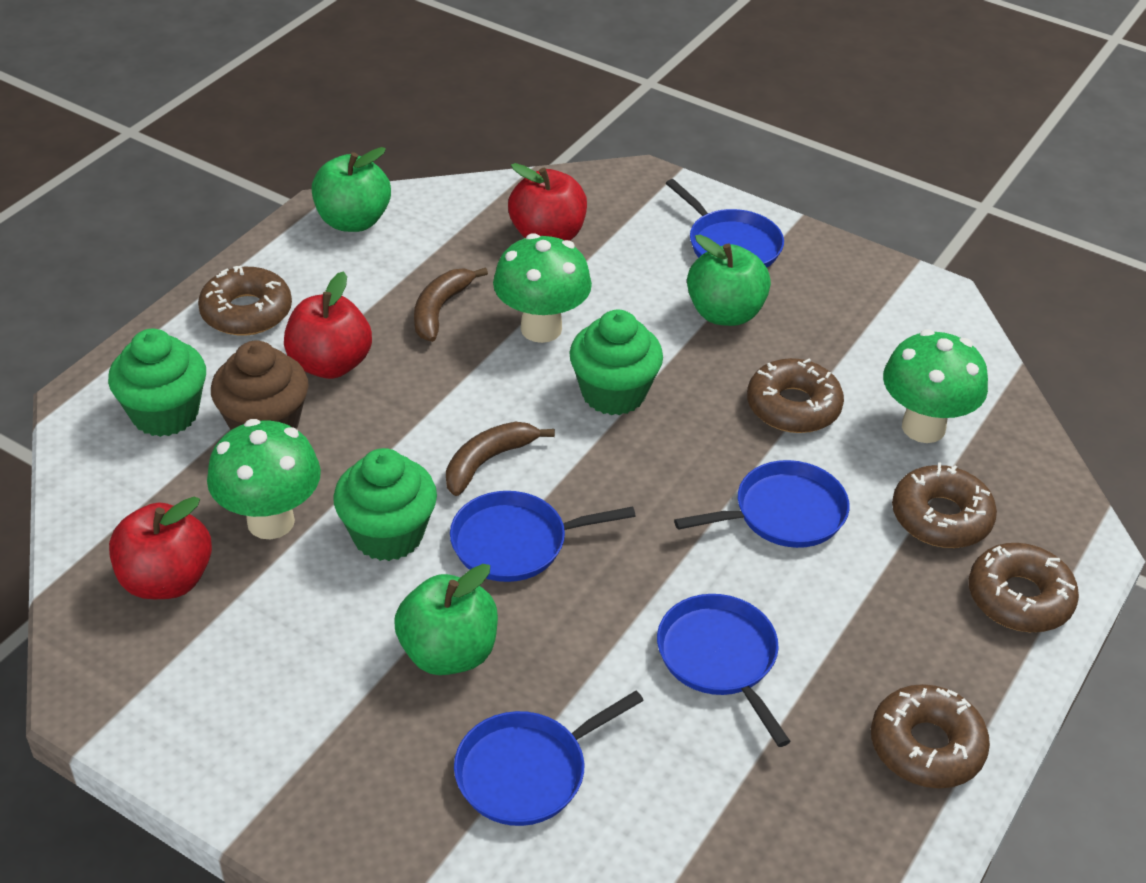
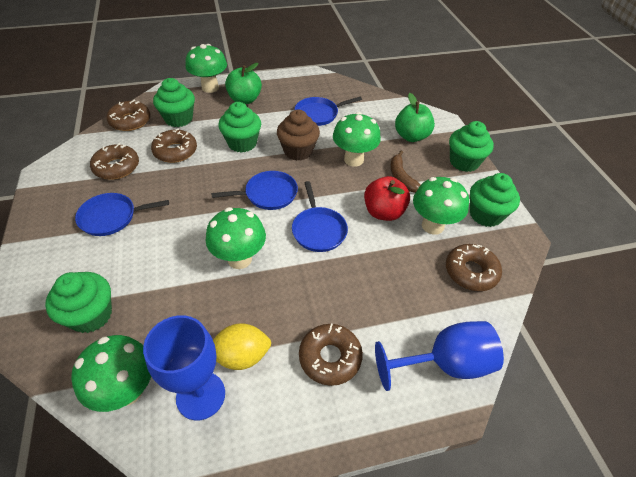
blue goblet: 0 -> 2
blue pan: 5 -> 4
brown banana: 2 -> 1
green apple: 3 -> 2
green cupcake: 3 -> 5
green mushroom: 3 -> 5
red apple: 3 -> 1
yellow lemon: 0 -> 1

